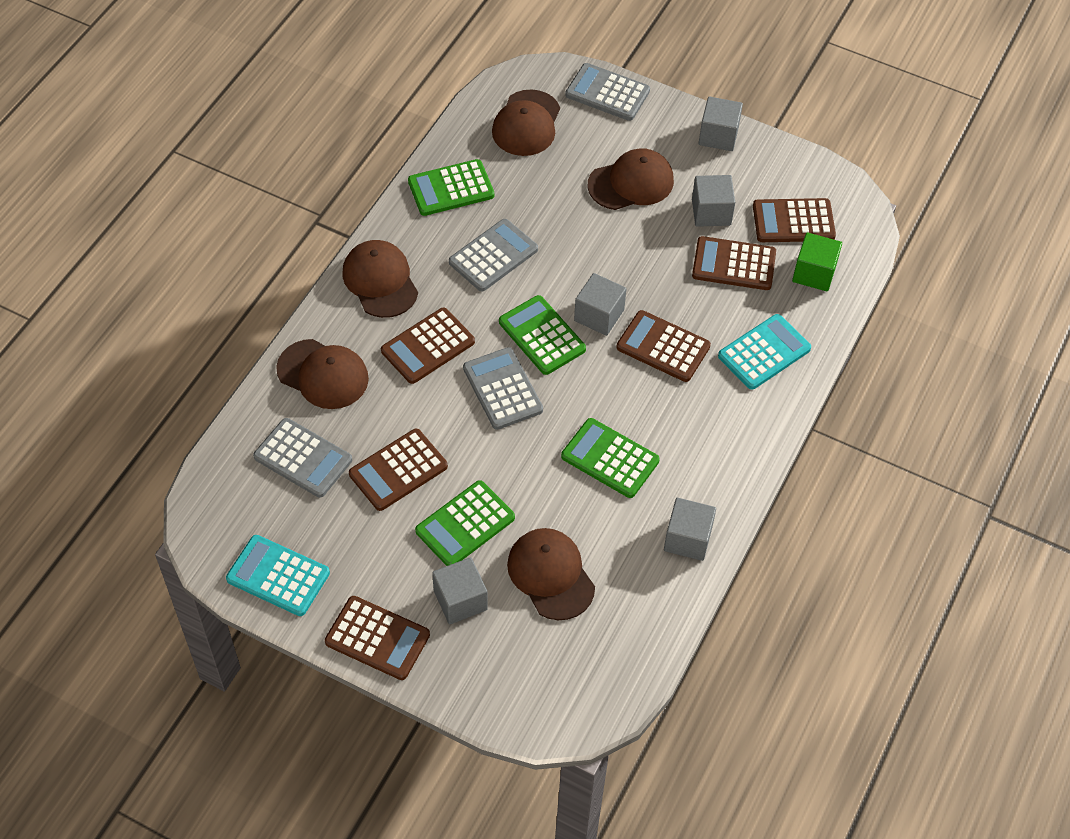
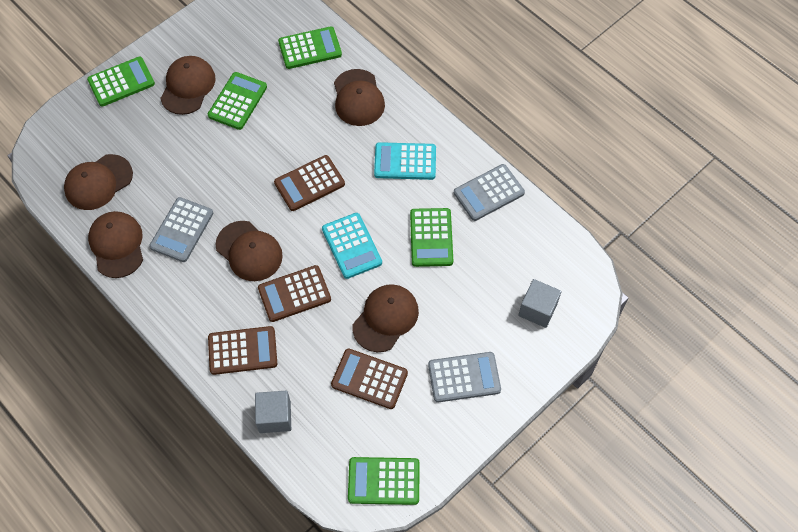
brown calculator: 6 -> 4
brown cap: 5 -> 6
green calculator: 4 -> 5
green cube: 1 -> 0
grey calculator: 4 -> 3
grey cube: 5 -> 2

